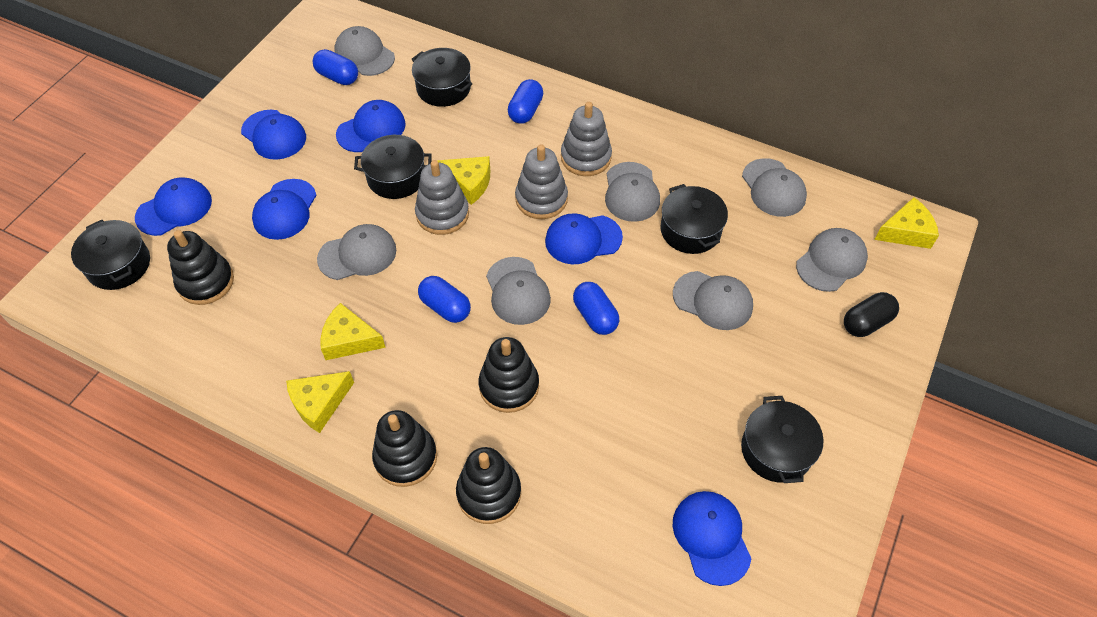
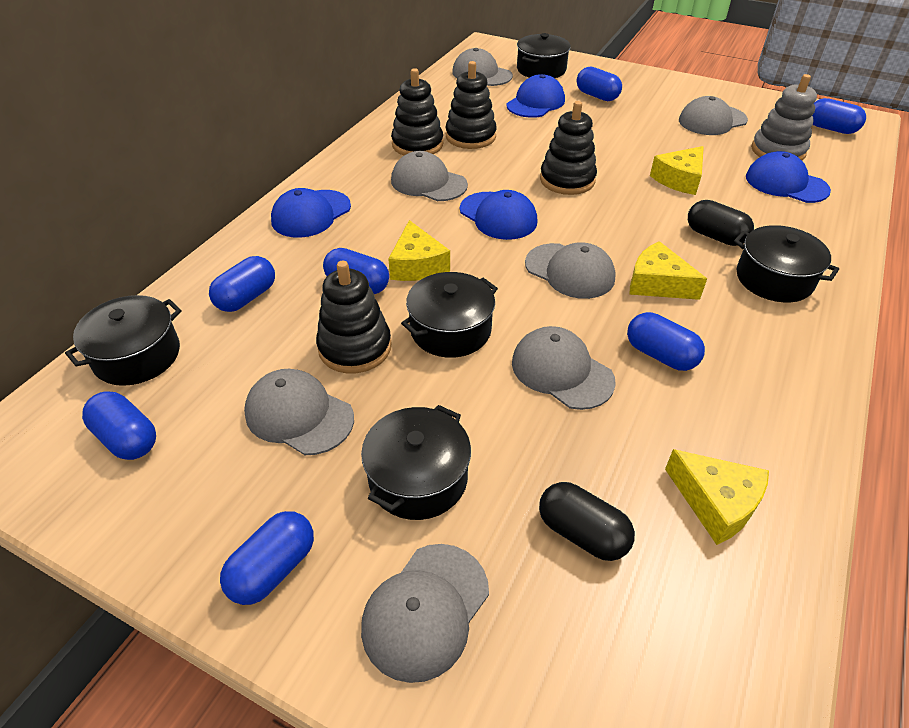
black capsule: 1 -> 2
blue cap: 6 -> 4
blue capsule: 4 -> 7
grey stacking toy: 3 -> 1

